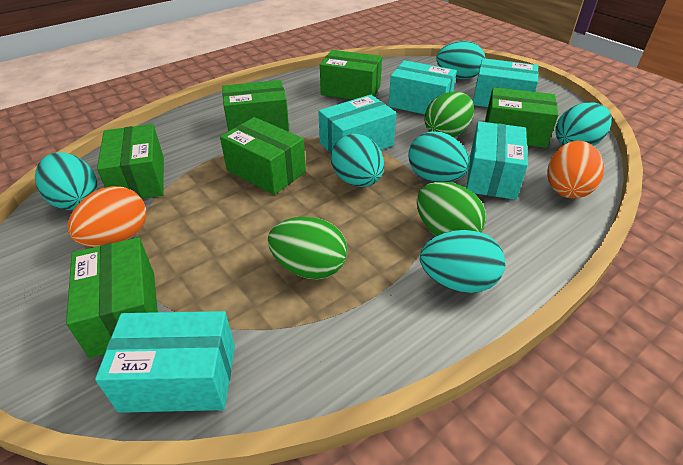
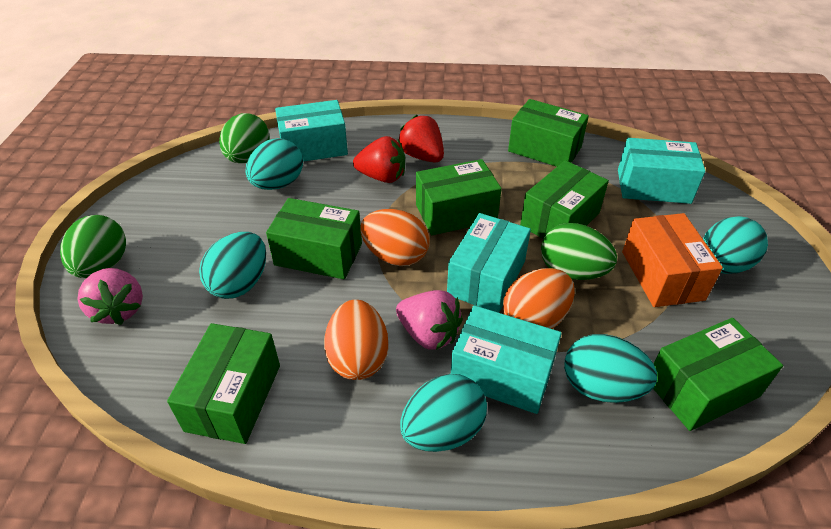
orange box: 0 -> 1
orange egg: 2 -> 3
pink strawberry: 0 -> 2
red strawberry: 0 -> 2
turquoise box: 5 -> 4
turquoise egg: 6 -> 5

